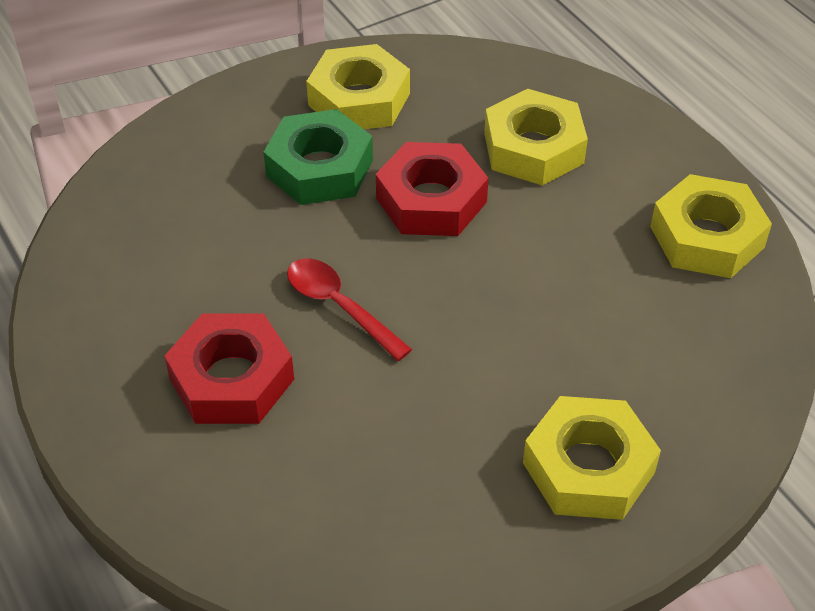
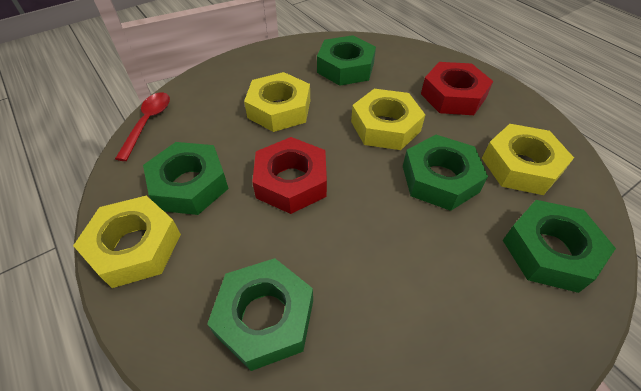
green nut: 1 -> 5

